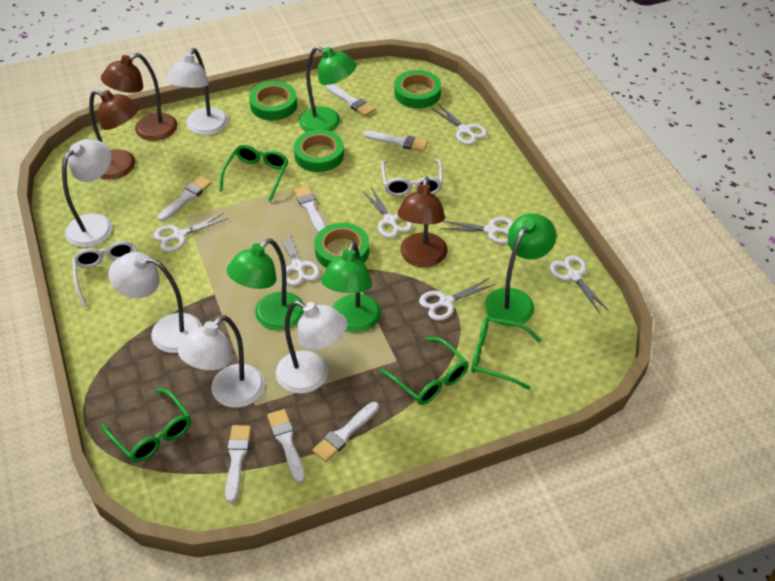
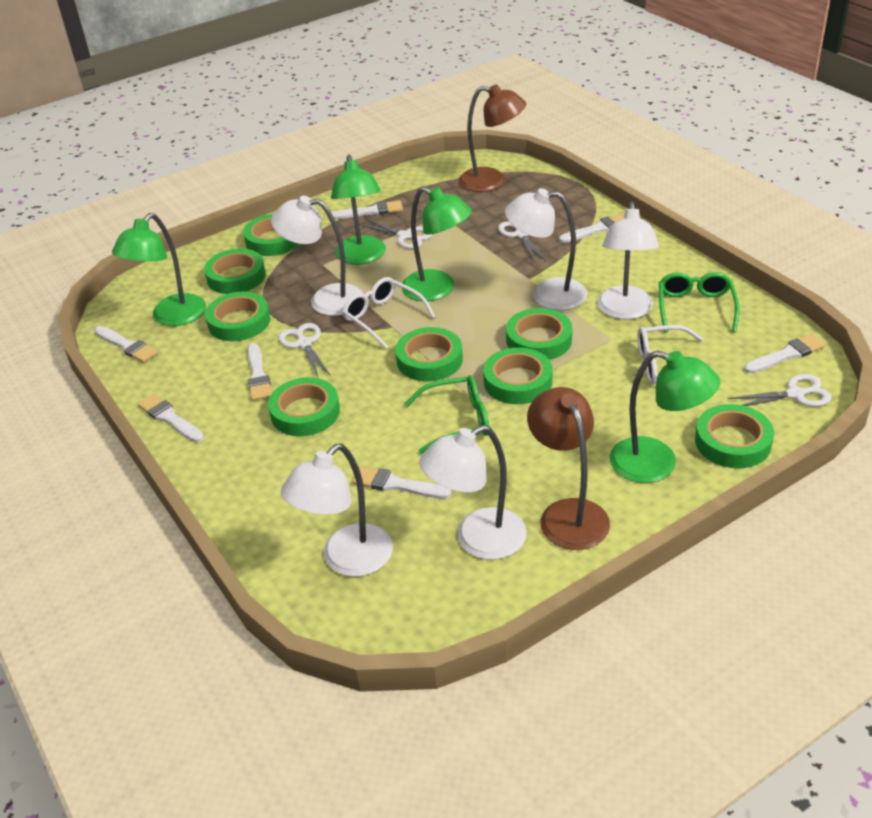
brown lamp: 3 -> 2
green glasses: 4 -> 2
green tape: 4 -> 8
white scissors: 7 -> 4

